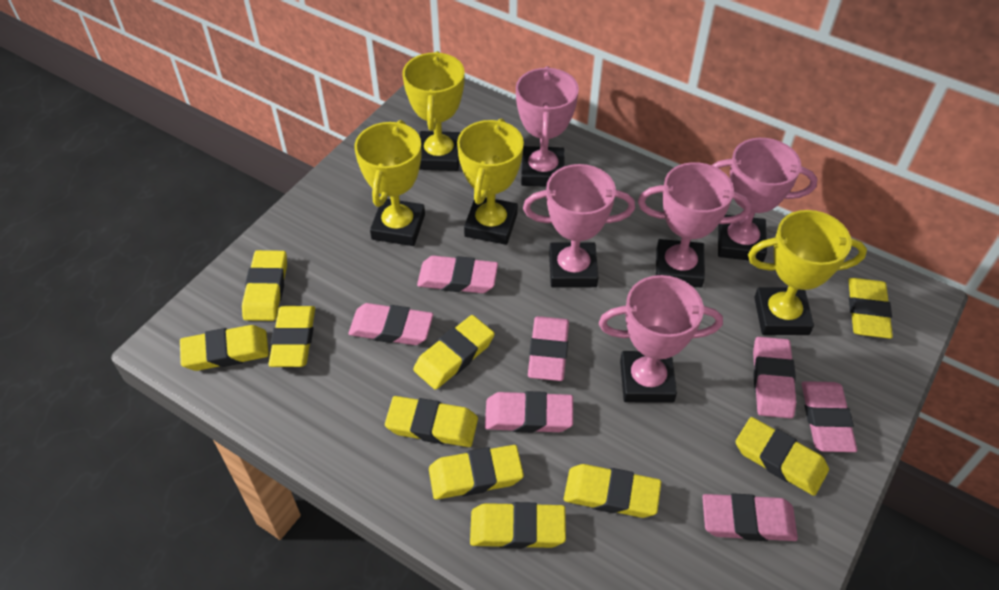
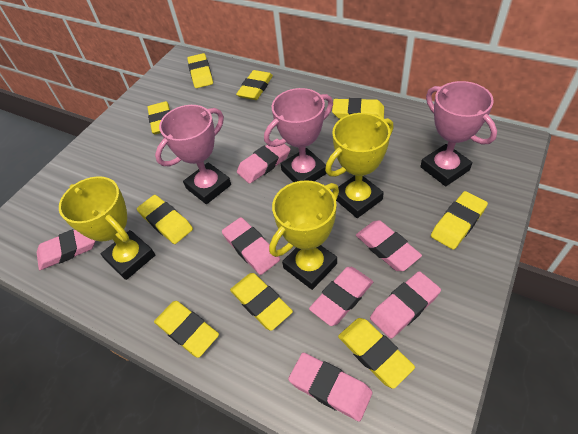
pink trophy: 5 -> 3
yellow eraser: 10 -> 9
yellow trophy: 4 -> 3

